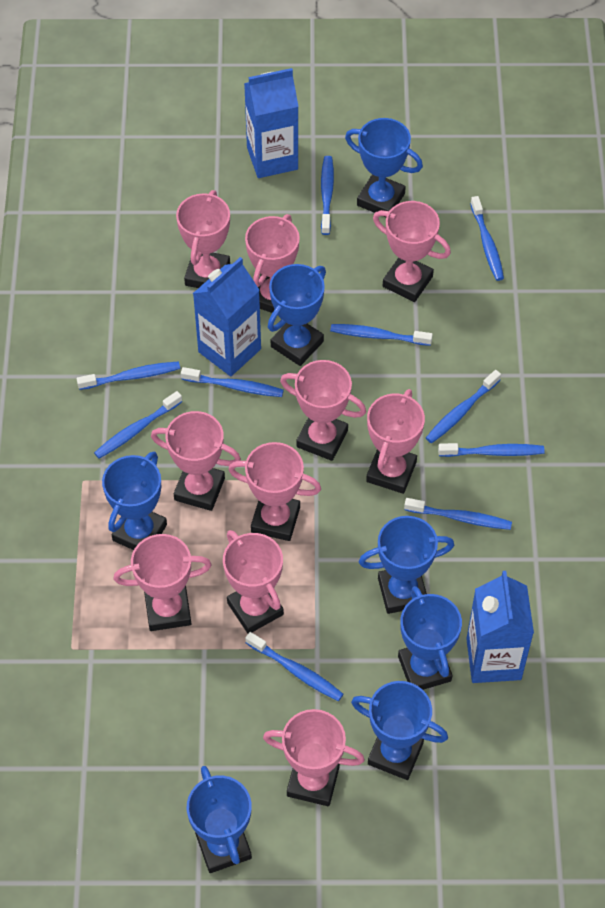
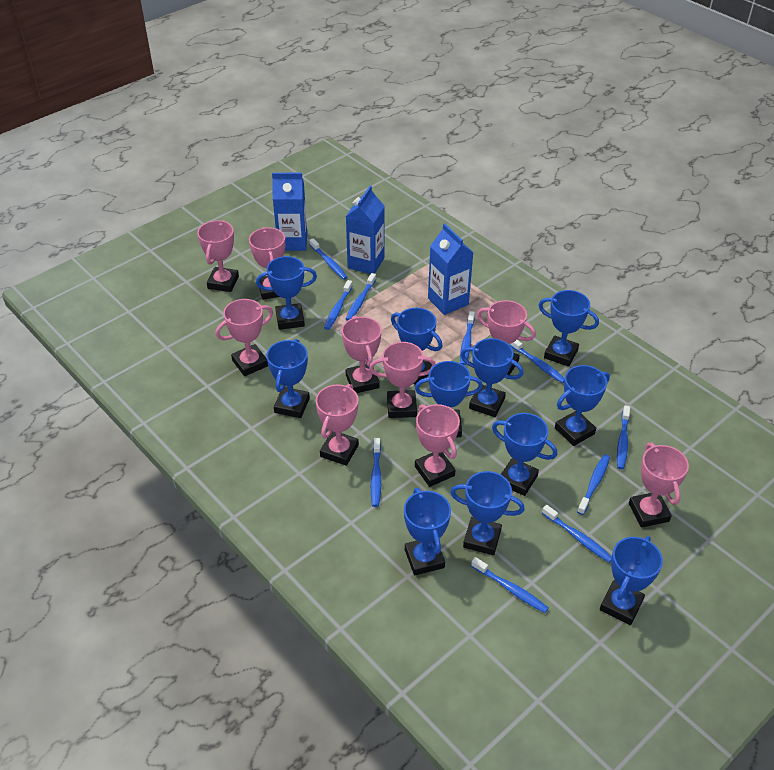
blue trophy: 7 -> 11
pink trophy: 10 -> 9

